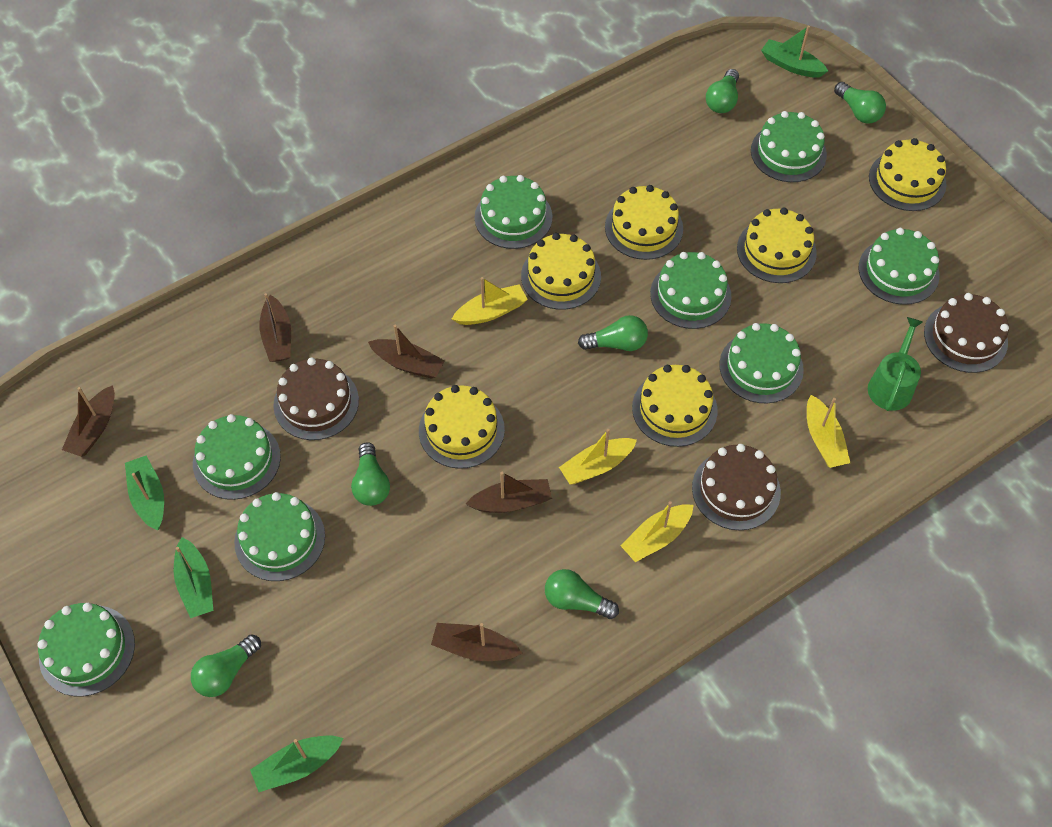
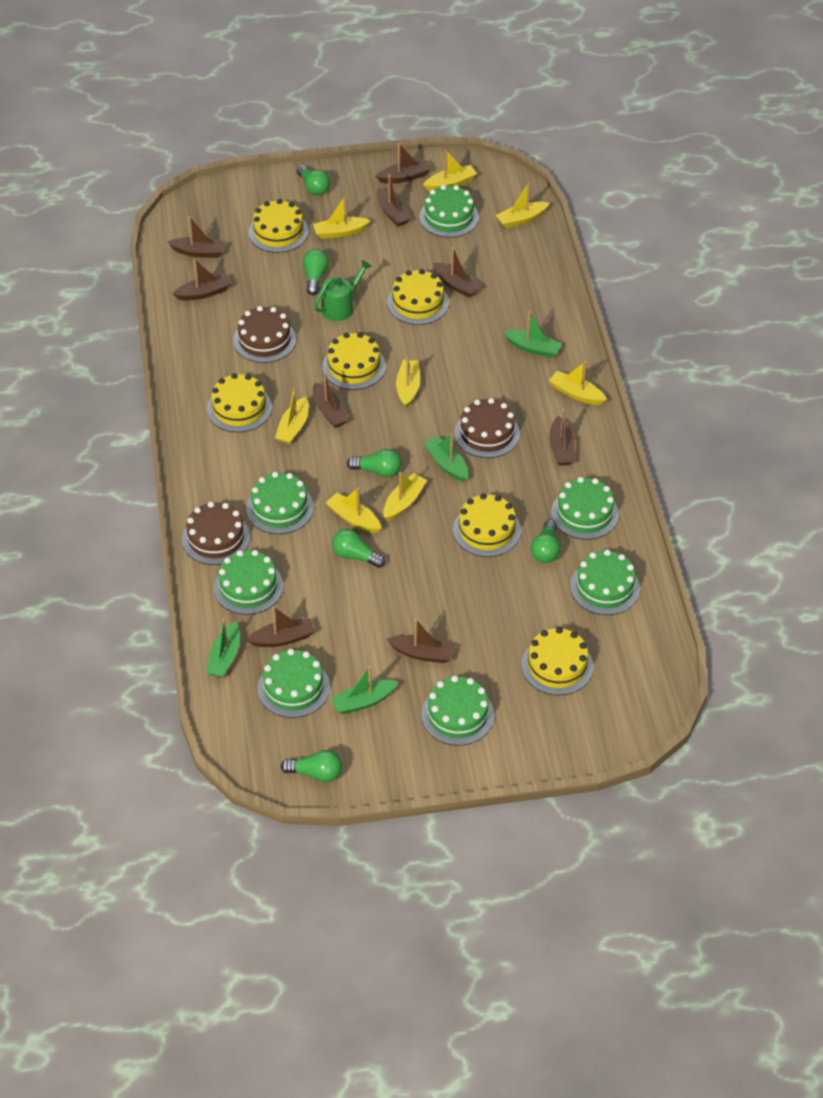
brown boat: 5 -> 9
green cake: 8 -> 7
yellow boat: 4 -> 8

